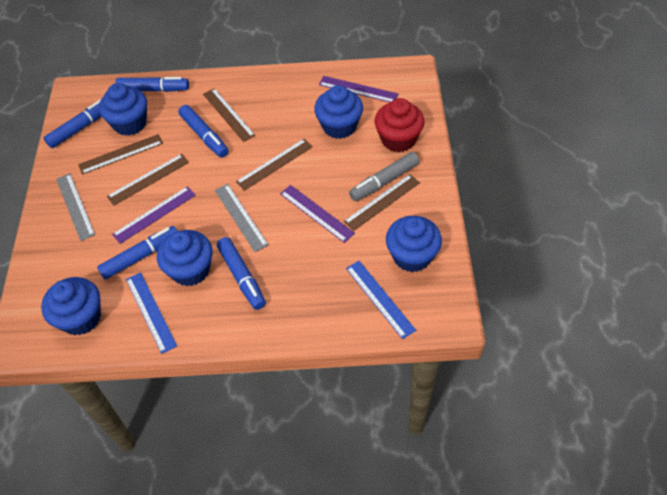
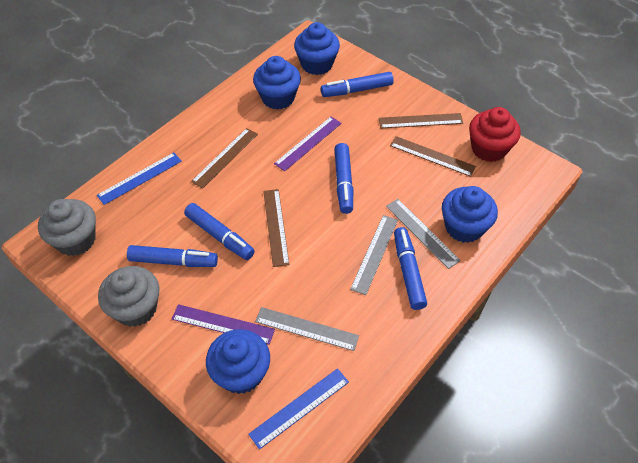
blue cupcake: 5 -> 4
brown ruler: 5 -> 4
grey cupcake: 0 -> 2
grey marker: 1 -> 0
grey ruler: 2 -> 3
purple ruler: 3 -> 2

